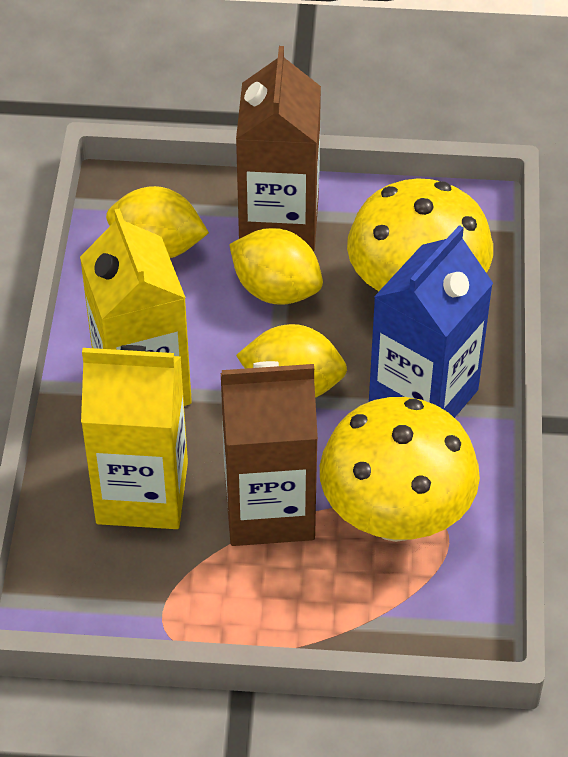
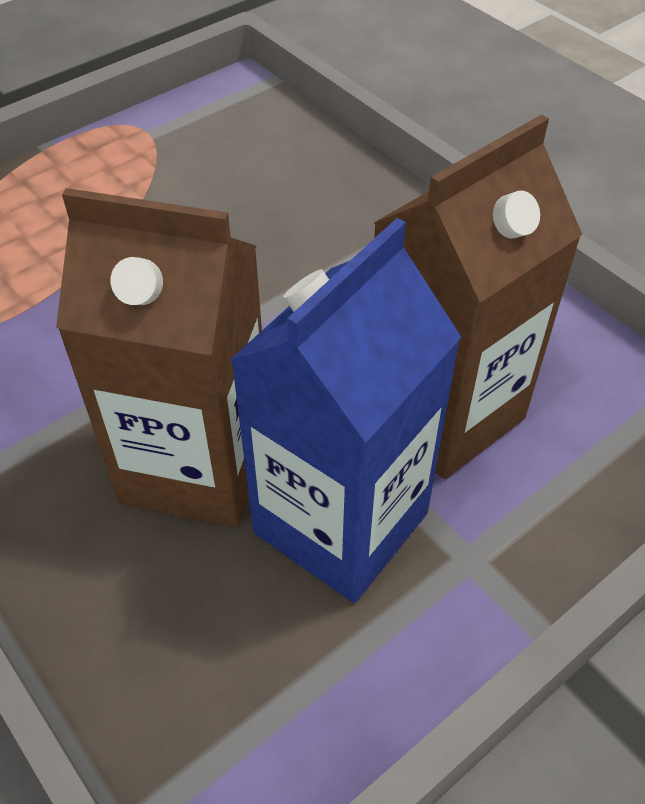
yellow carton: 2 -> 0
yellow lemon: 3 -> 0
yellow mushroom: 2 -> 0

